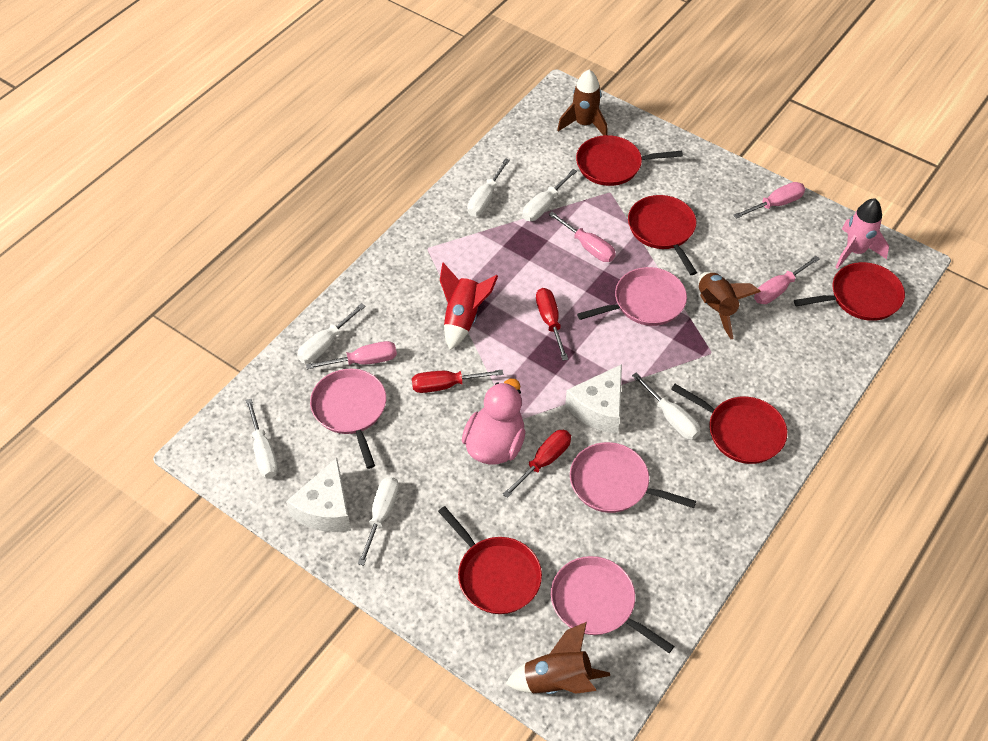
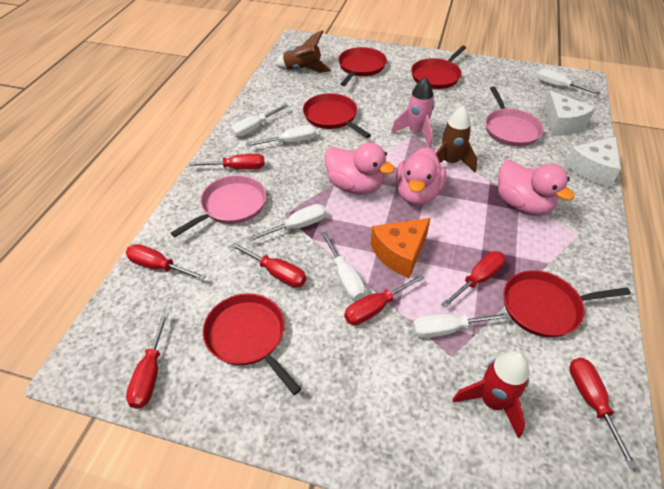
brown rocket: 3 -> 2
orange cheese: 0 -> 1
pink duck: 1 -> 3
pink pan: 4 -> 2
pink screwdriver: 4 -> 0
red screwdriver: 3 -> 7

